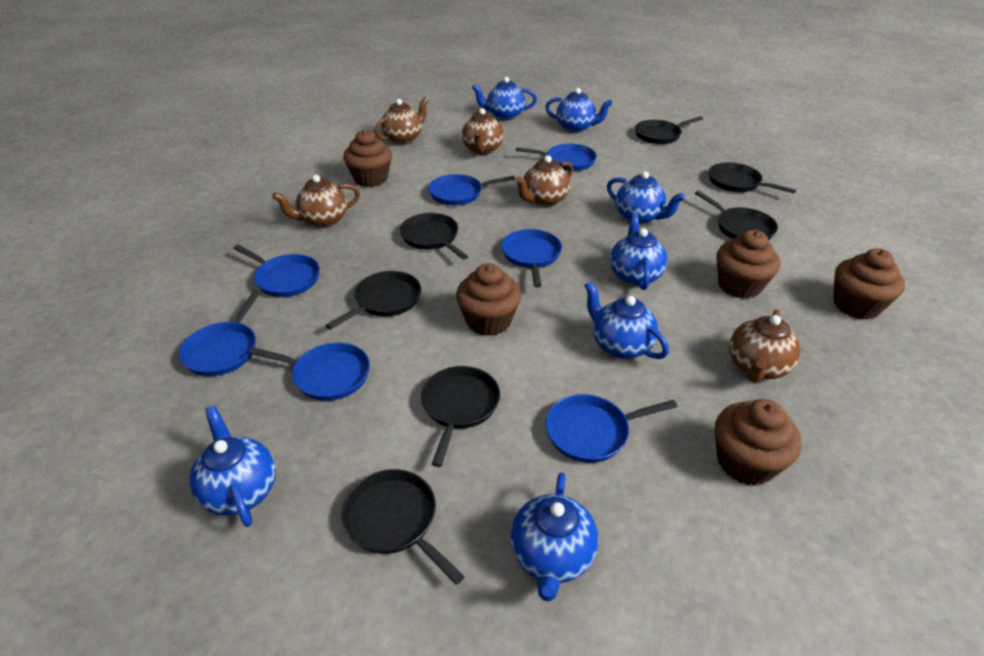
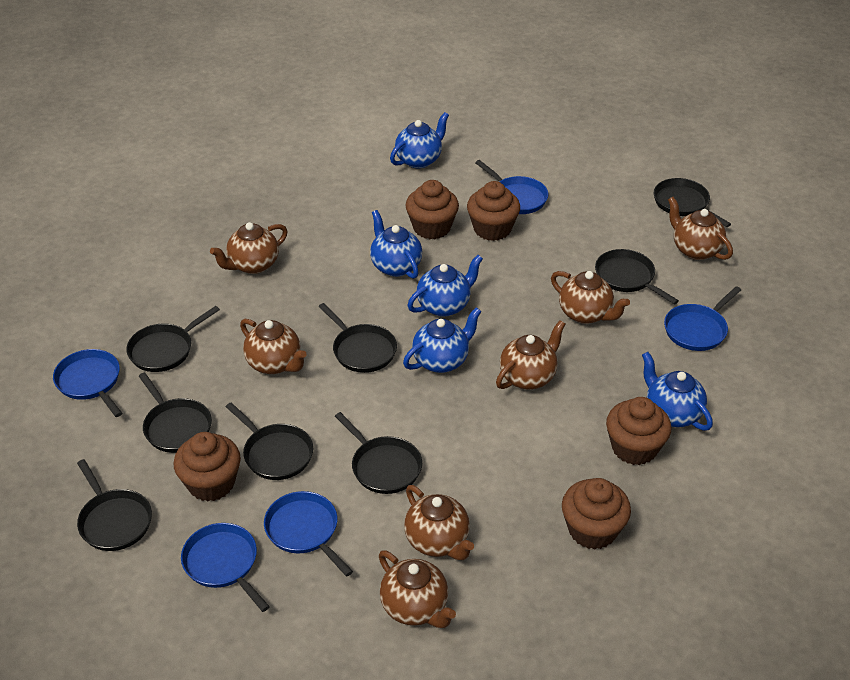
black pan: 7 -> 8
blue pan: 7 -> 5
blue teapot: 7 -> 5
brown teapot: 5 -> 7

